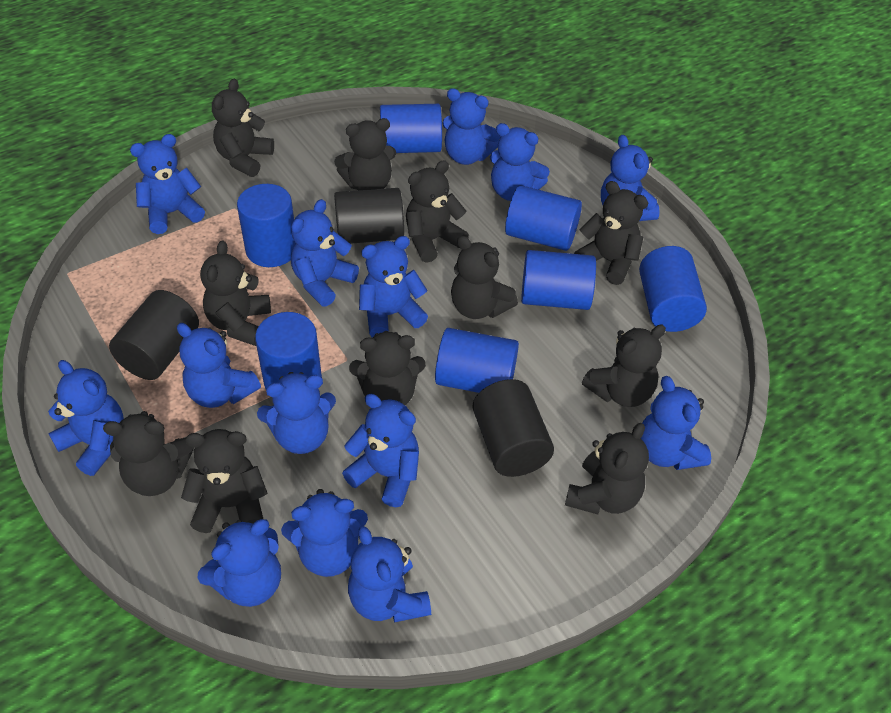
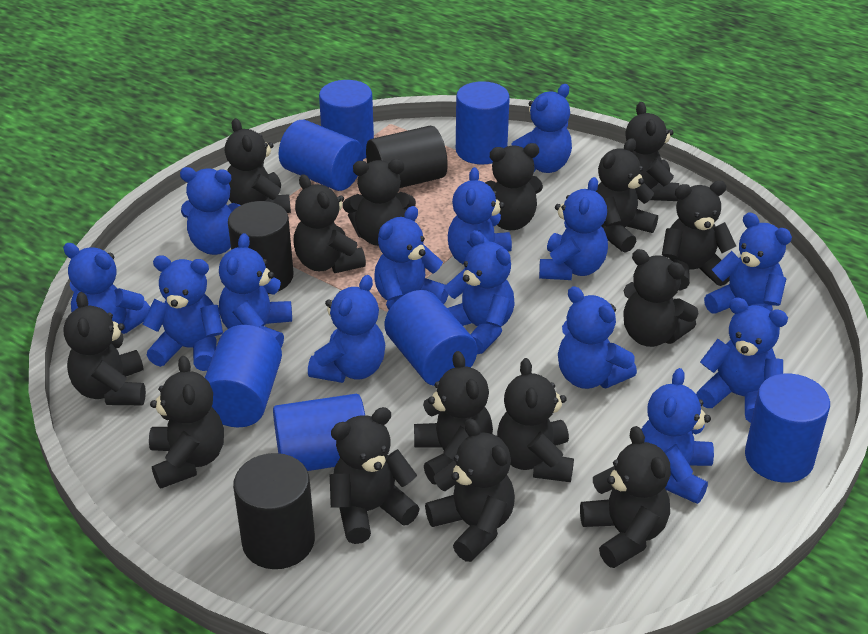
black teddy bear: 11 -> 15

